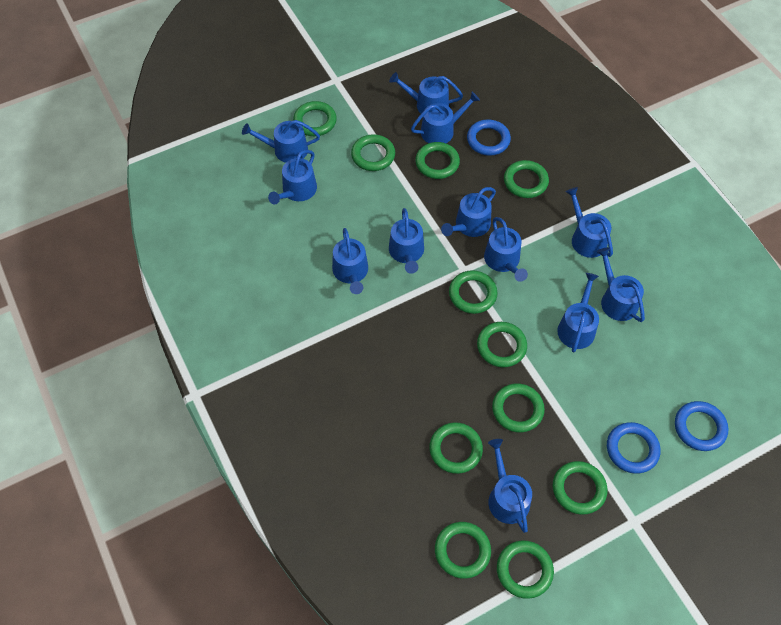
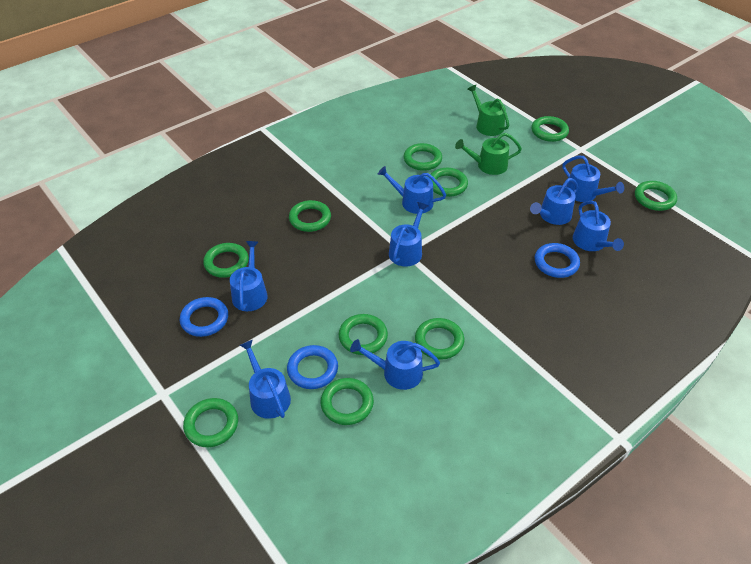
blue watering can: 12 -> 8
green ring: 11 -> 10
green watering can: 0 -> 2

